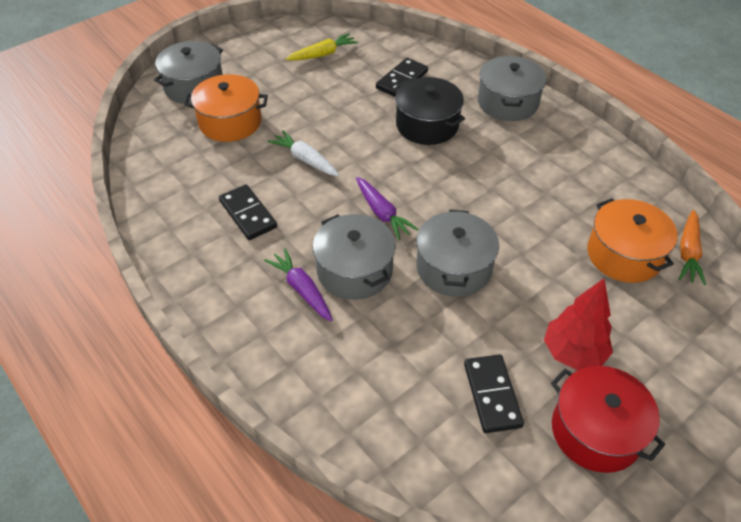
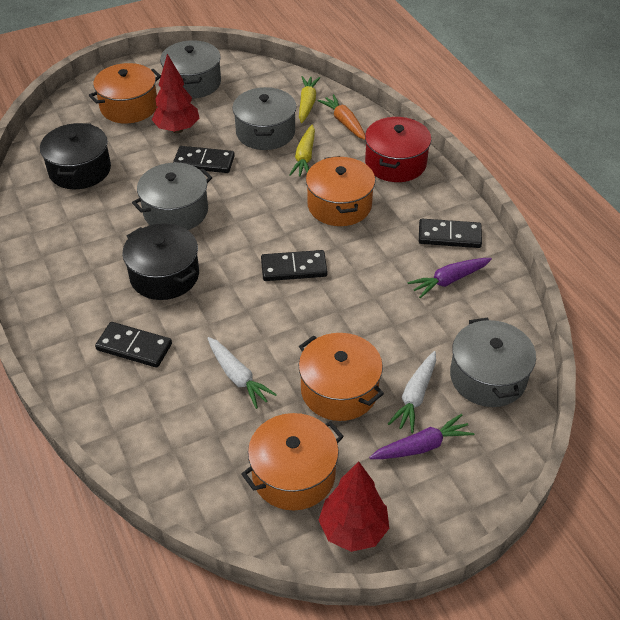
black domino: 3 -> 4
black pot: 1 -> 2
orange pot: 2 -> 4
red tree: 1 -> 2
white carrot: 1 -> 2
yellow carrot: 1 -> 2

